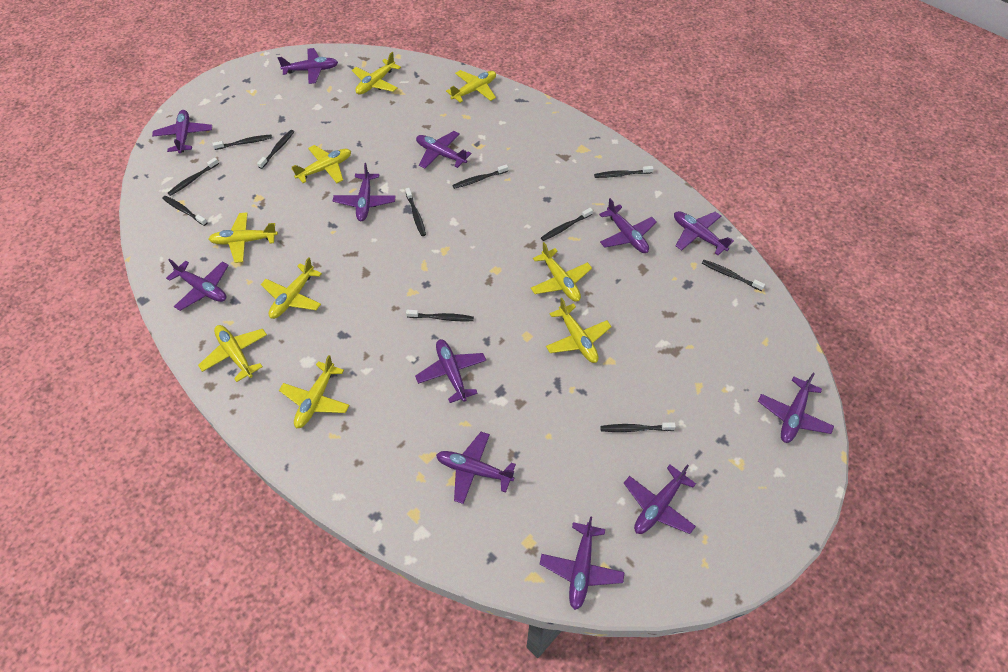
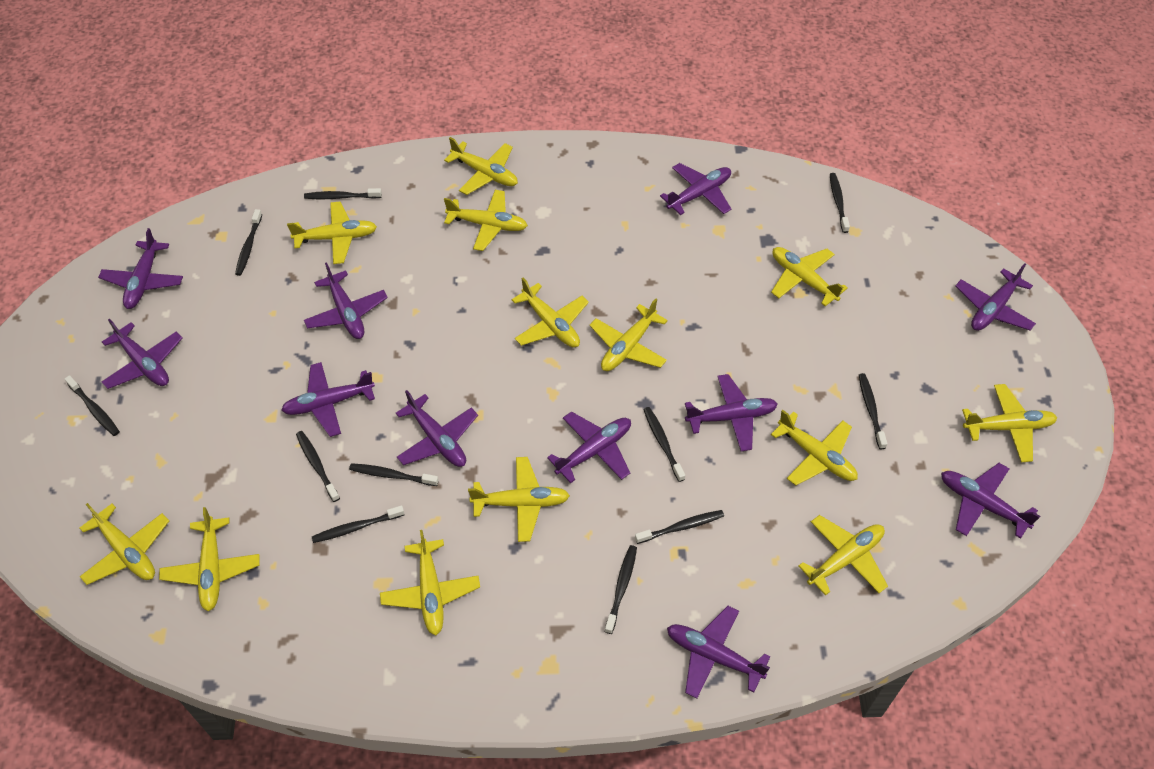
purple plane: 12 -> 11
yellow plane: 9 -> 13

